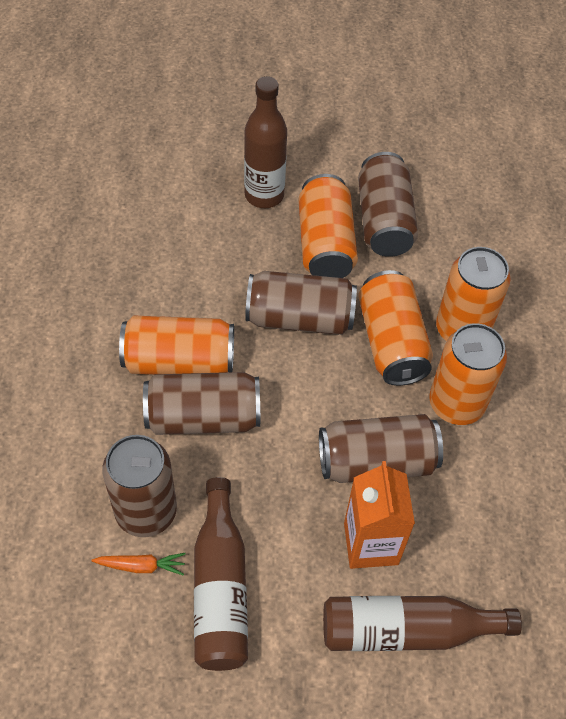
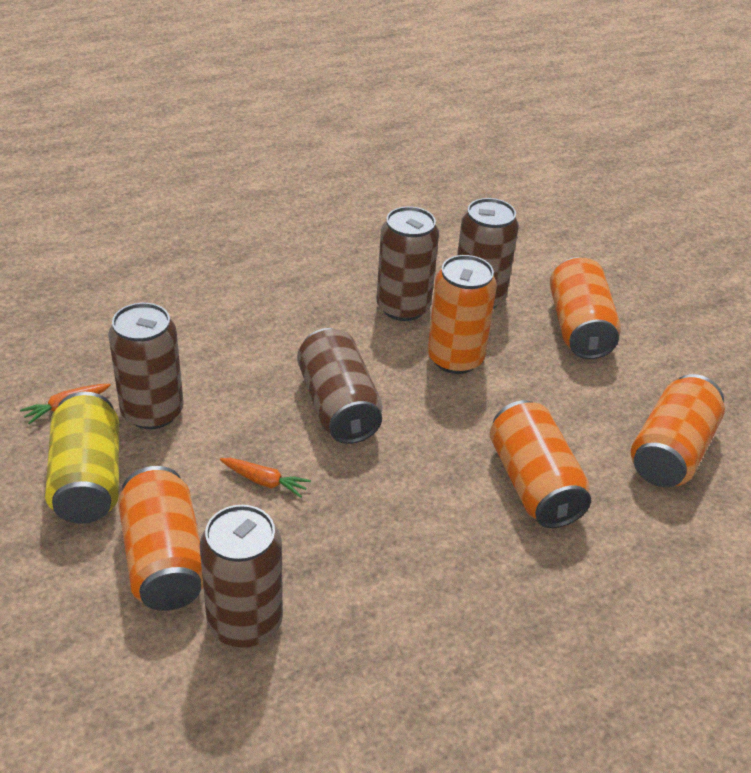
brown bottle: 3 -> 0
orange carrot: 1 -> 2
orange carton: 1 -> 0
yellow can: 0 -> 1

